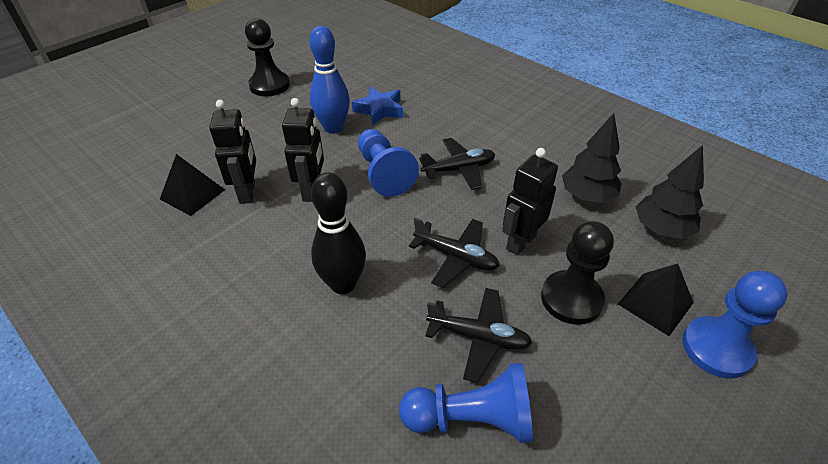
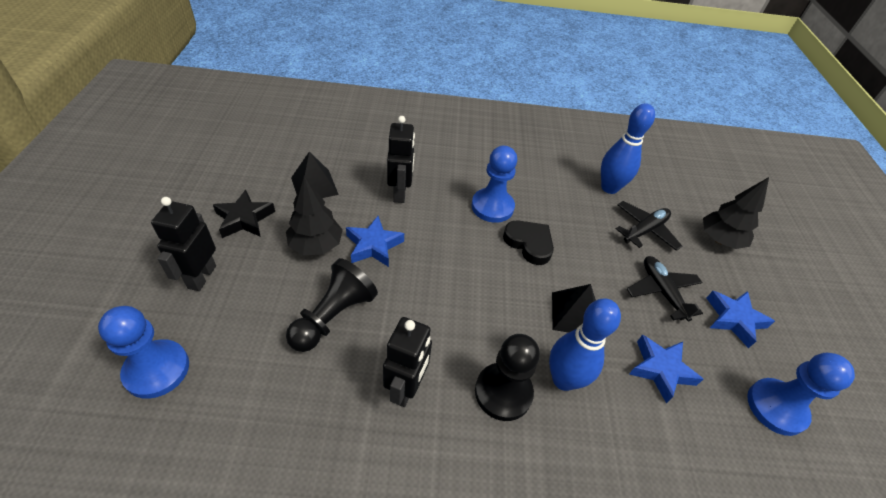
black bowling pin: 1 -> 0
black heart: 0 -> 1
black plane: 3 -> 2
black star: 0 -> 1
blue bowling pin: 1 -> 2
blue star: 1 -> 3

